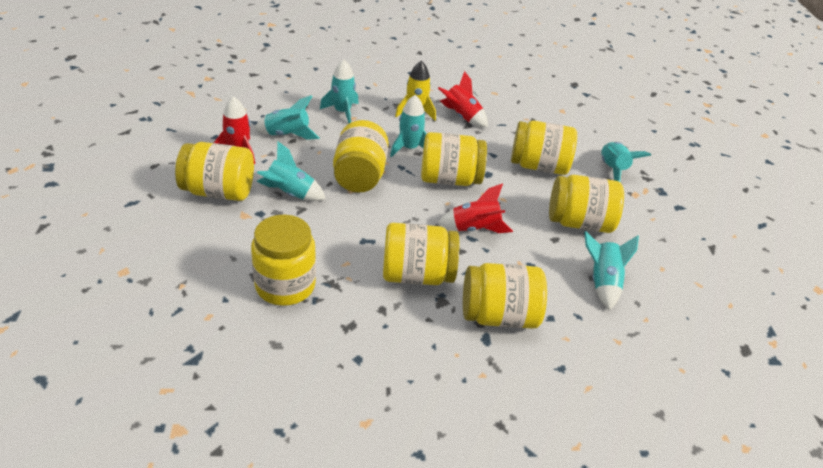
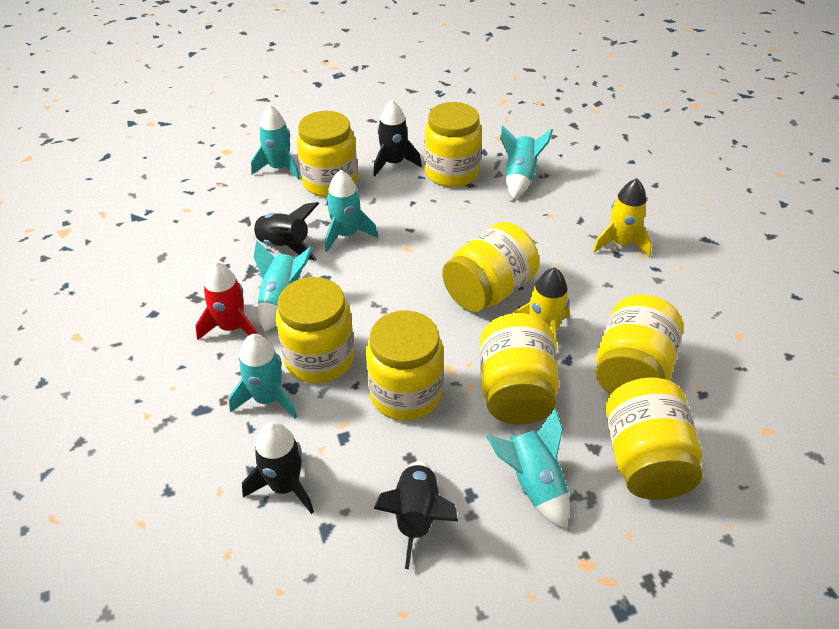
black rocket: 0 -> 4
red rocket: 3 -> 1
yellow rocket: 1 -> 2

